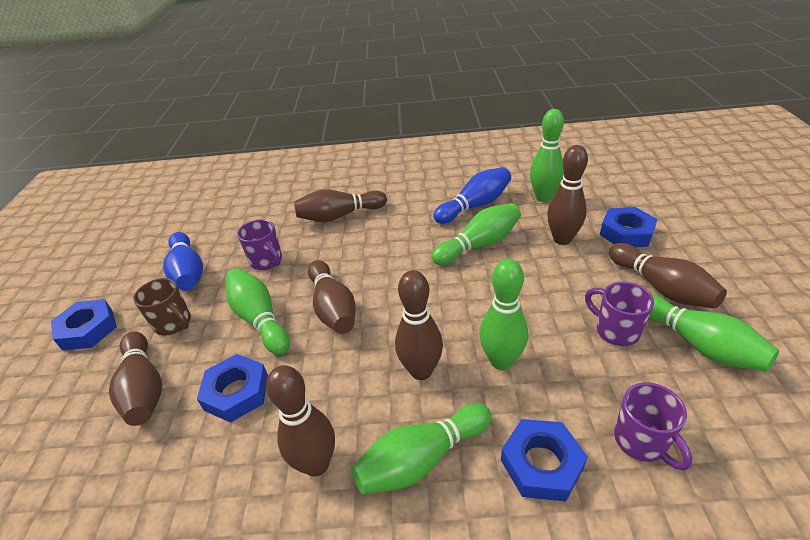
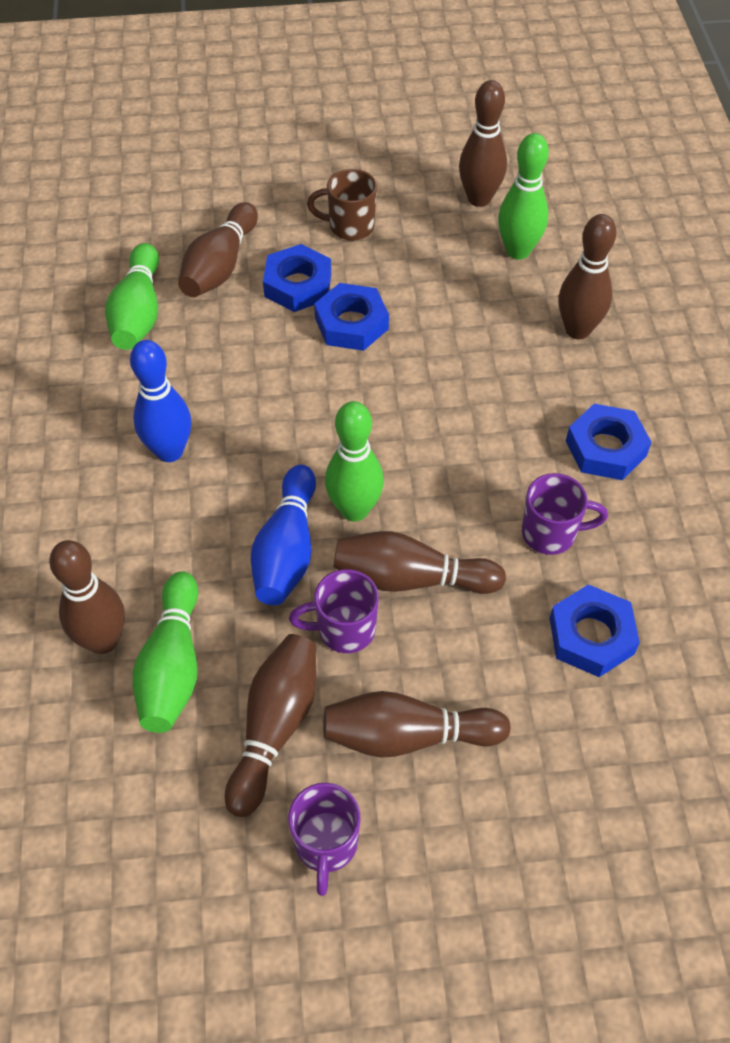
green bowling pin: 6 -> 4

